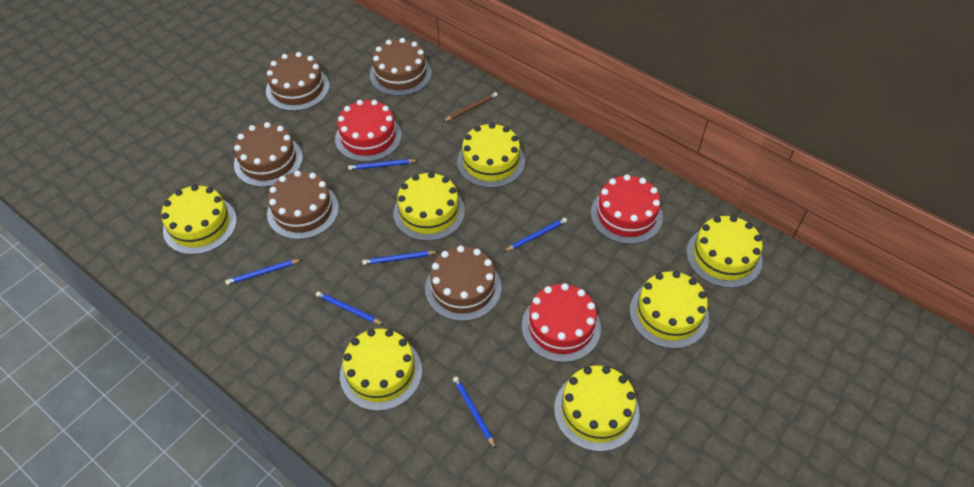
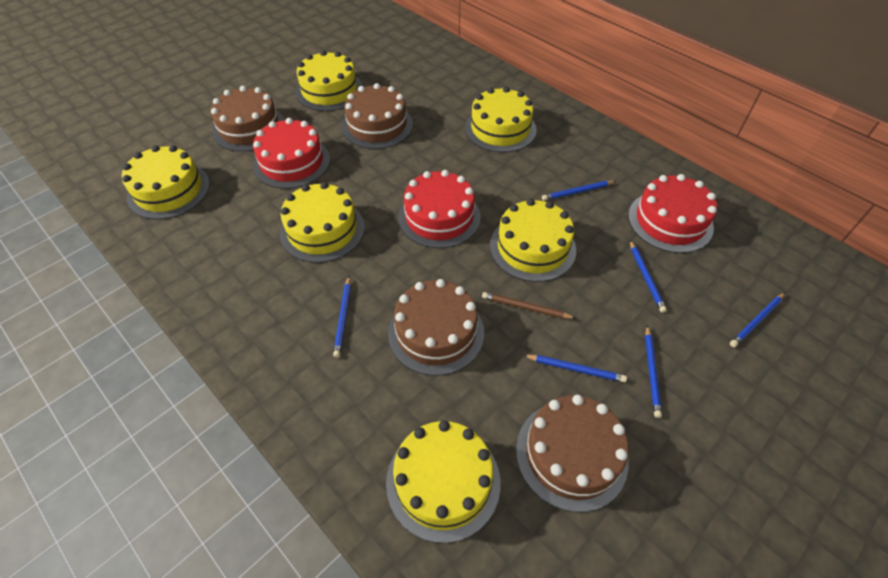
brown cake: 5 -> 4
yellow cake: 7 -> 6

